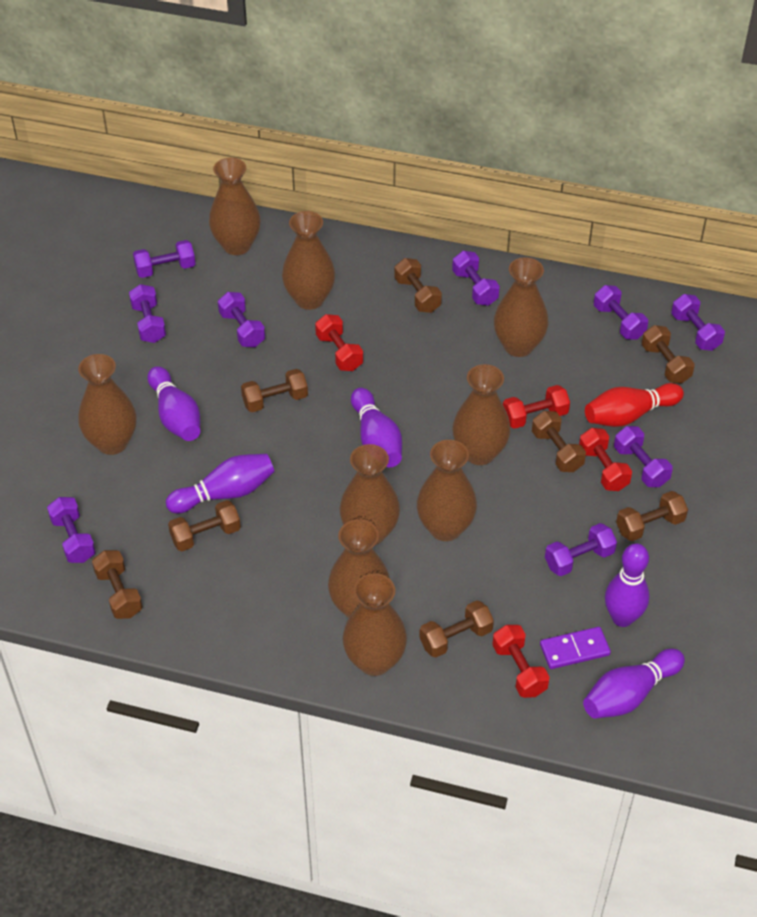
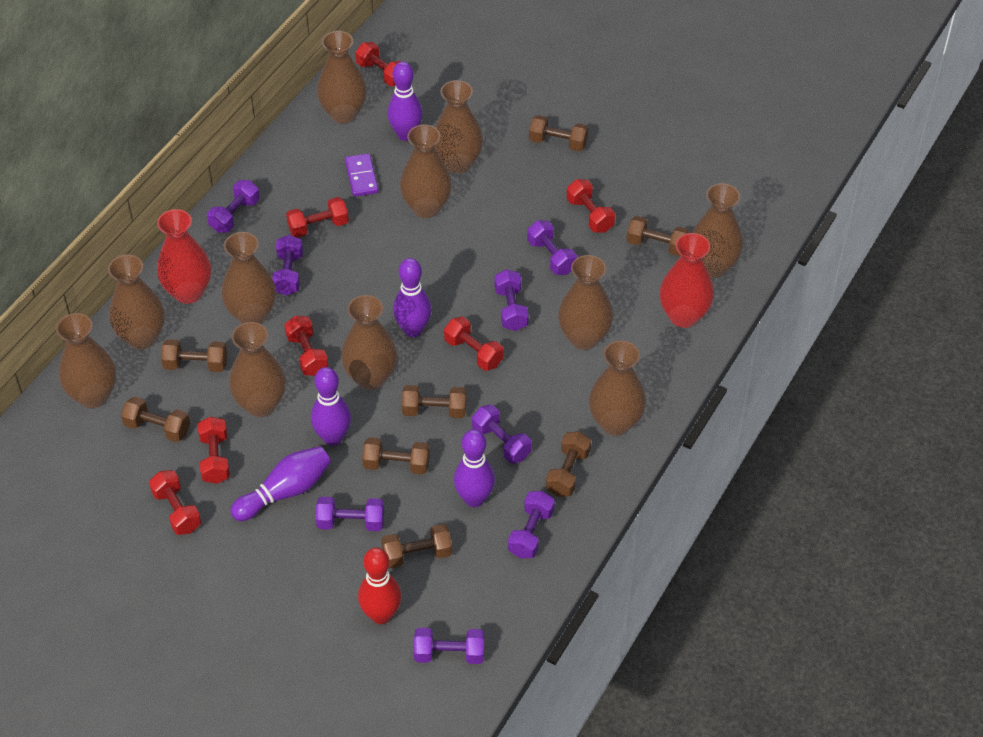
brown vase: 9 -> 11
purple dumbbell: 9 -> 8
red dumbbell: 4 -> 7
red vase: 0 -> 2

